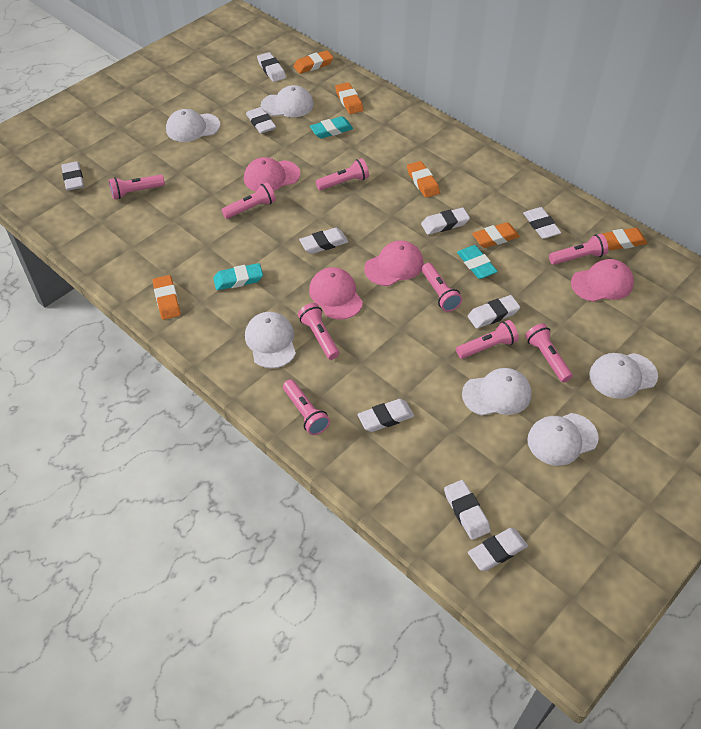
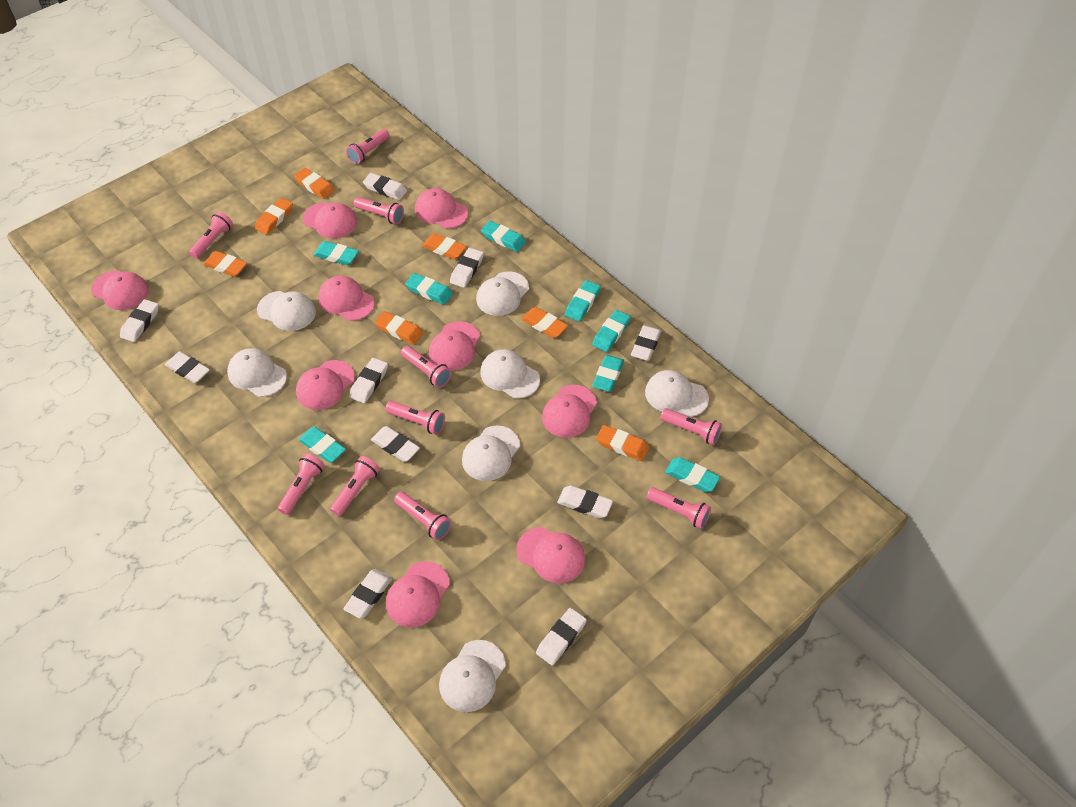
orange eraser: 6 -> 7
pink cap: 4 -> 9
pink flashlight: 9 -> 10
turquoise eraser: 3 -> 8
white cap: 6 -> 7

